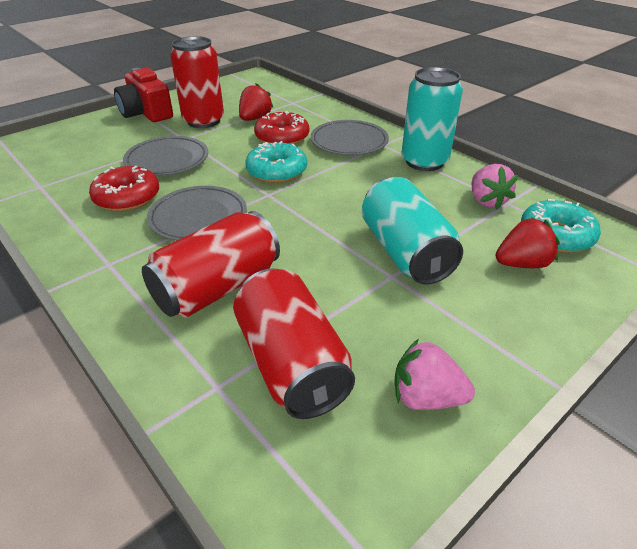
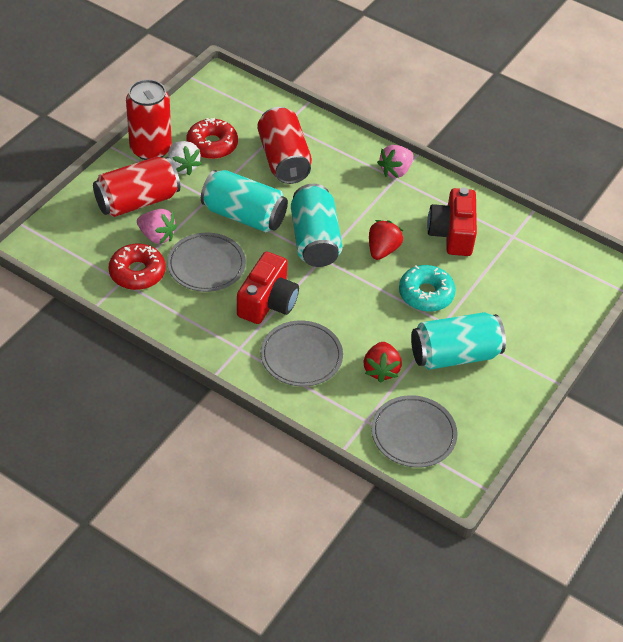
red camera: 1 -> 2
turquoise can: 2 -> 3
turquoise donut: 2 -> 1
white strawberry: 0 -> 1

